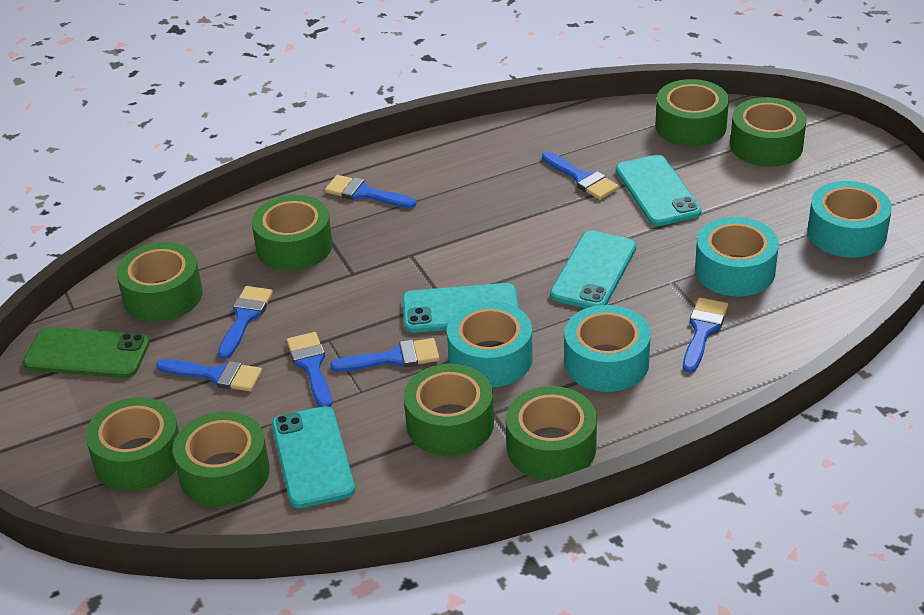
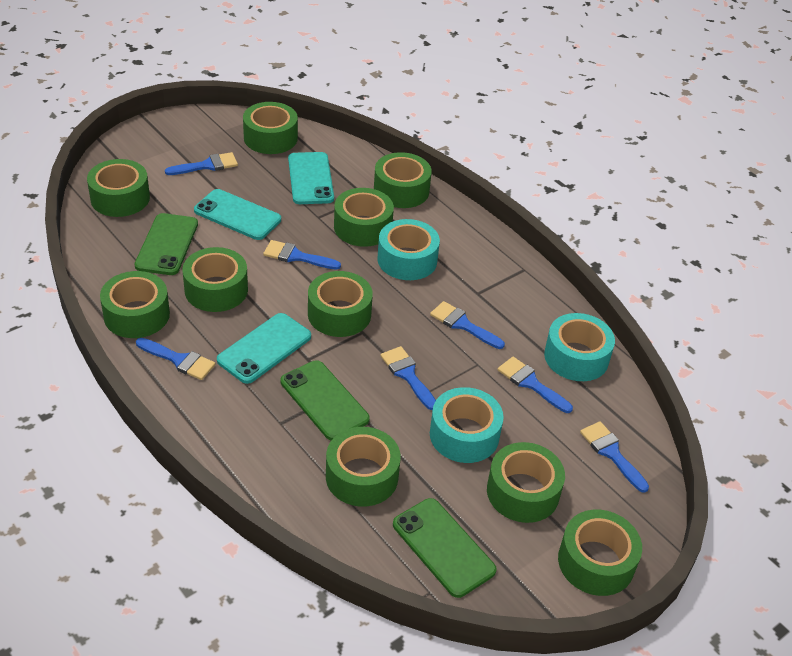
green phone: 1 -> 3
green tape: 8 -> 10
turquoise phone: 4 -> 3
turquoise tape: 4 -> 3

